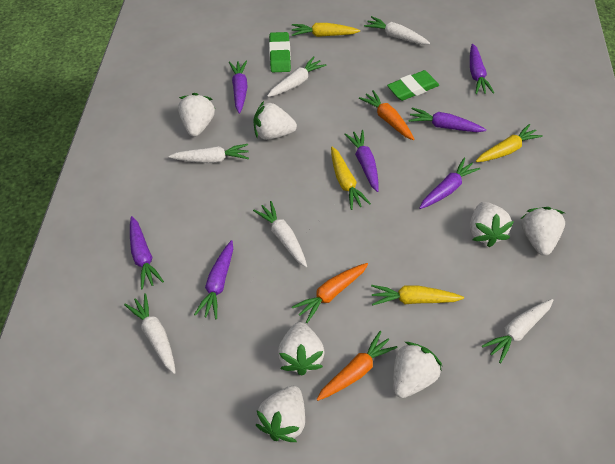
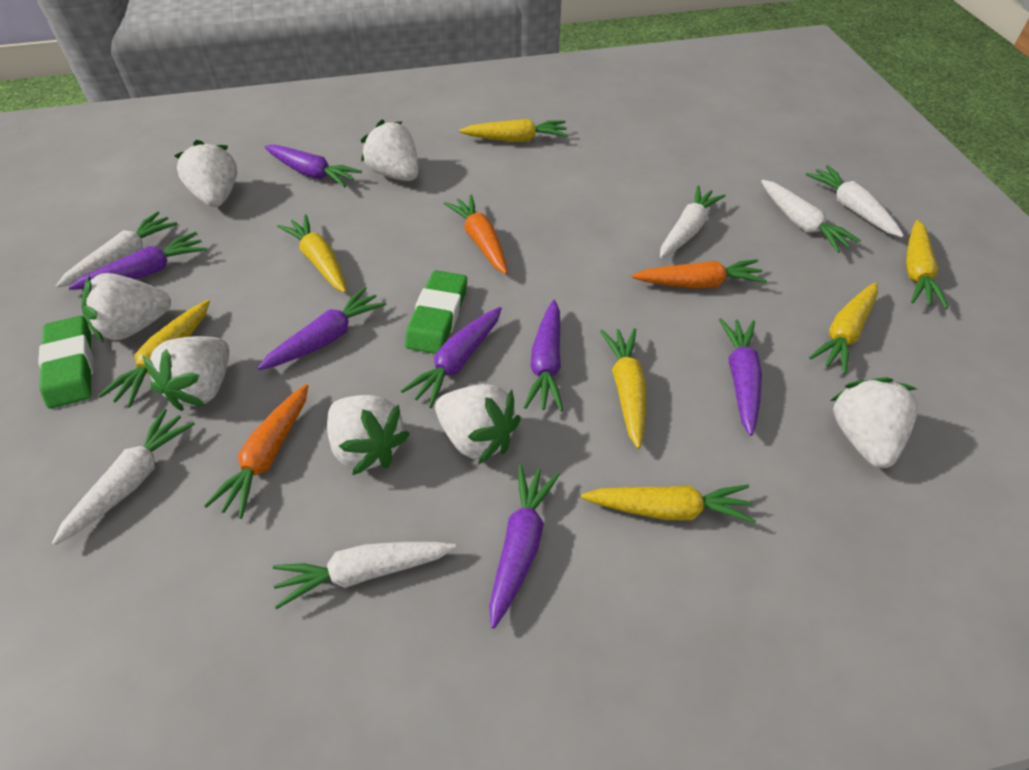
yellow carrot: 4 -> 7

